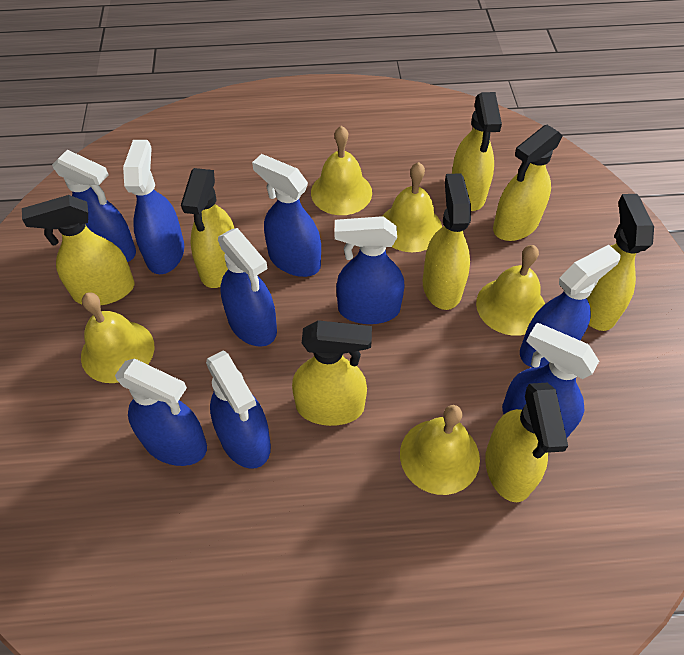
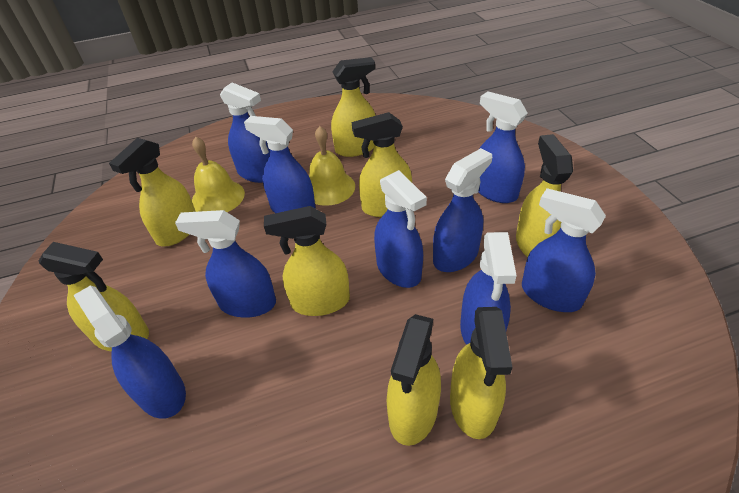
yellow bell: 5 -> 2

